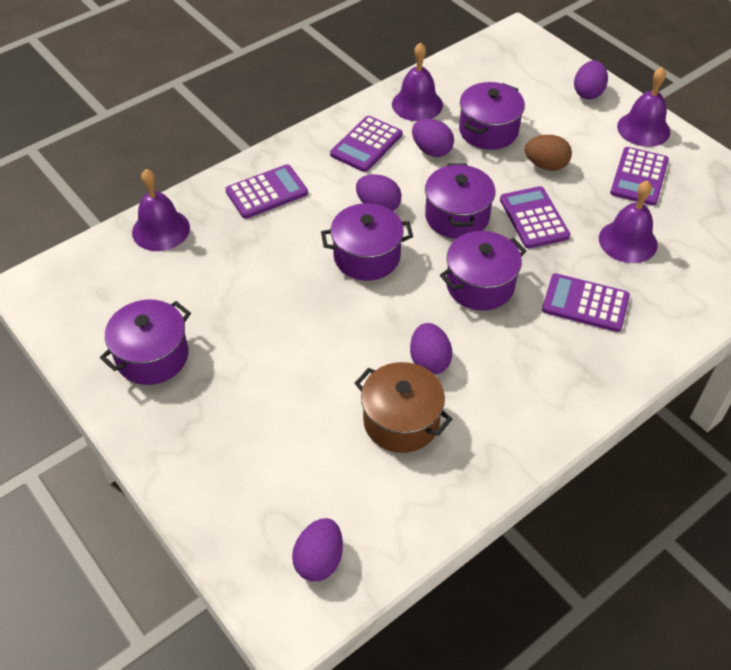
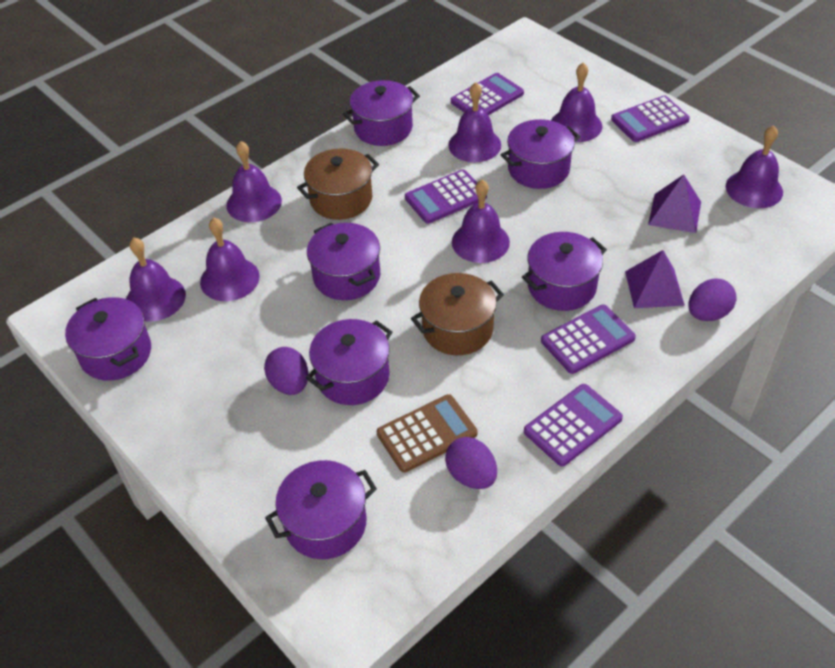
brown calculator: 0 -> 1
brown egg: 1 -> 0
brown pot: 1 -> 2
purple bell: 4 -> 7
purple egg: 5 -> 3
purple pot: 5 -> 7
purple pyramid: 0 -> 2

